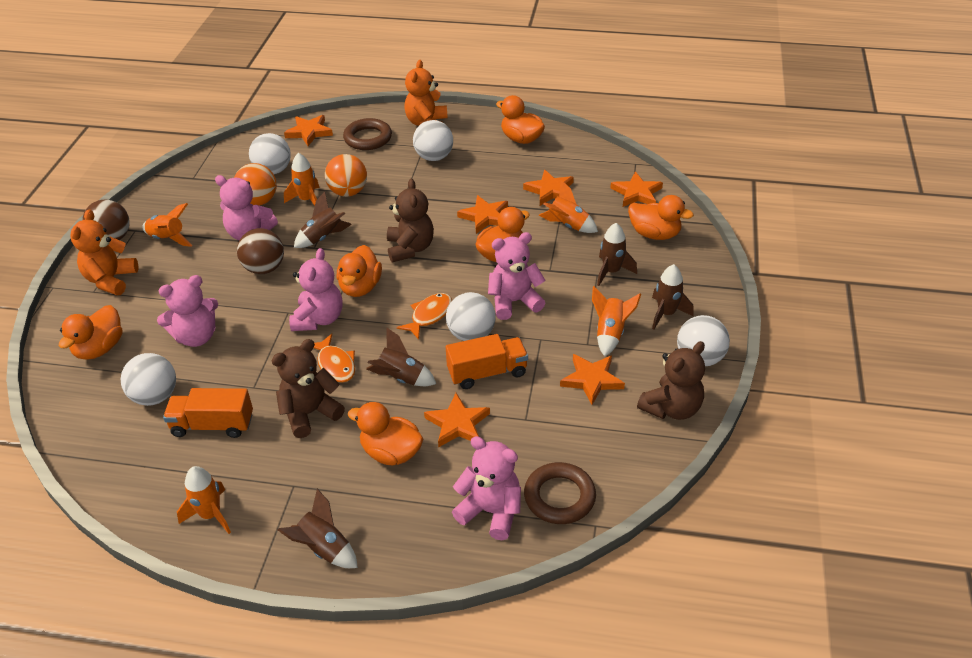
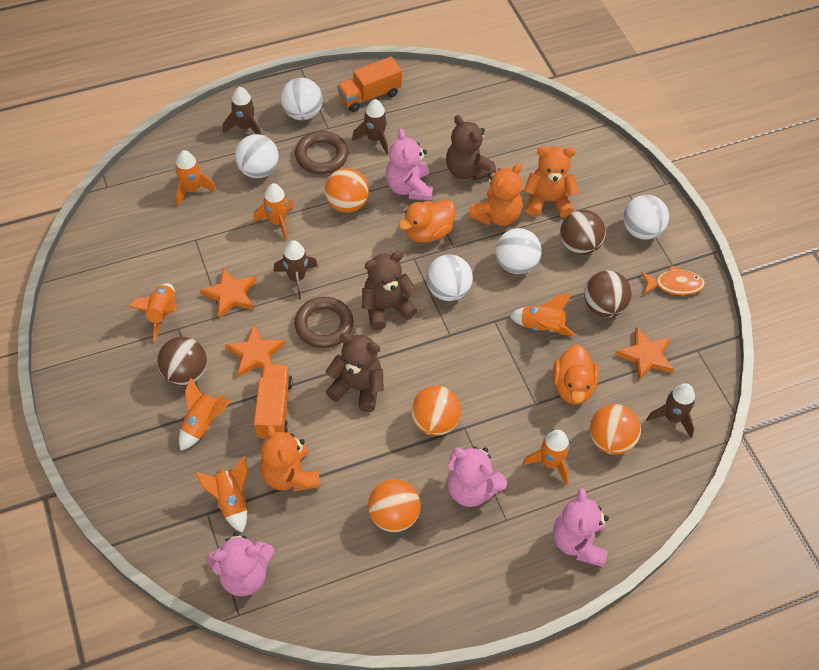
brown ball: 2 -> 3
brown rocket: 5 -> 4
orange ball: 2 -> 4
orange duck: 6 -> 2
orange fish: 2 -> 1
orange rocket: 5 -> 7
orange star: 6 -> 3
orange teddy bear: 2 -> 3
pink teddy bear: 5 -> 4

